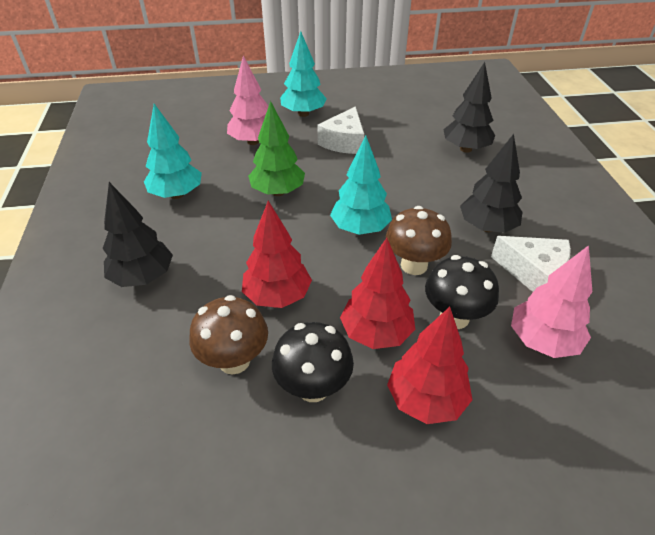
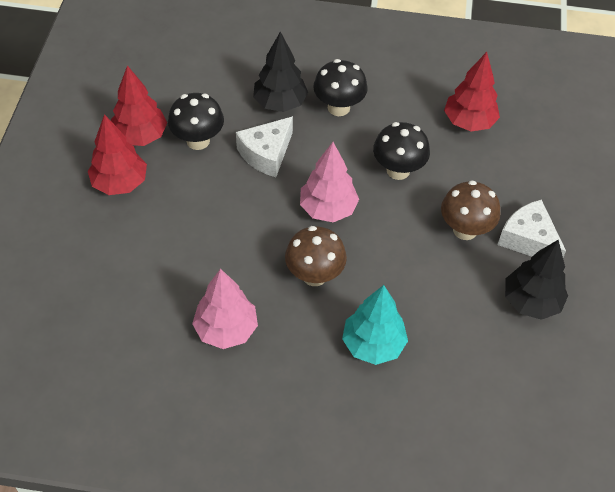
black mushroom: 2 -> 3
black tree: 3 -> 2
green tree: 1 -> 0
turquoise tree: 3 -> 1

